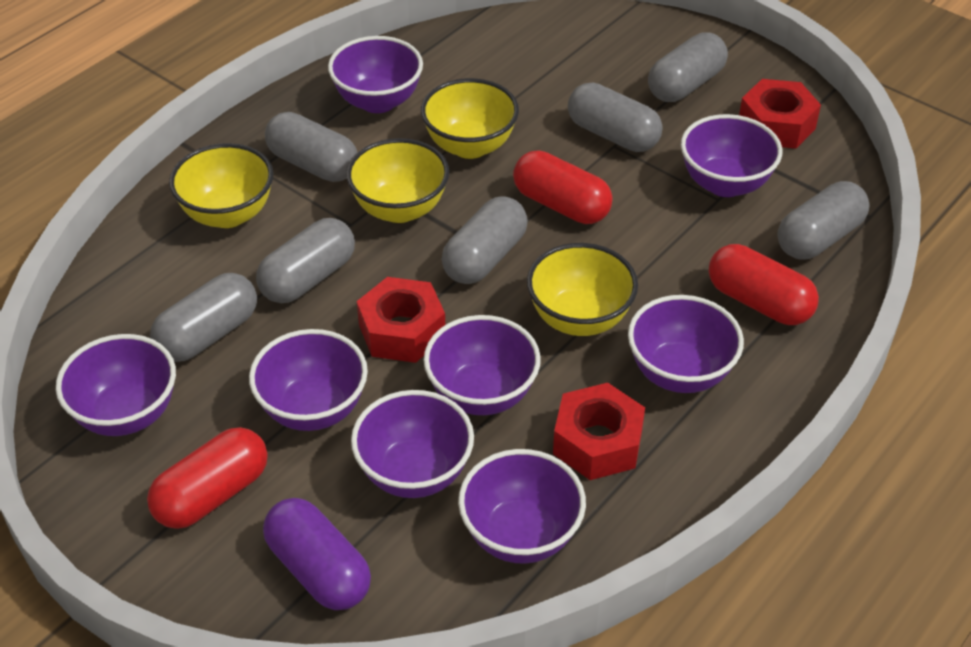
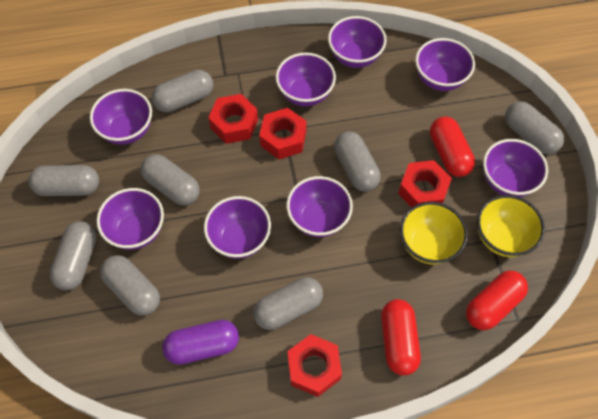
grey capsule: 7 -> 8
red nut: 3 -> 4
yellow bowl: 4 -> 2

